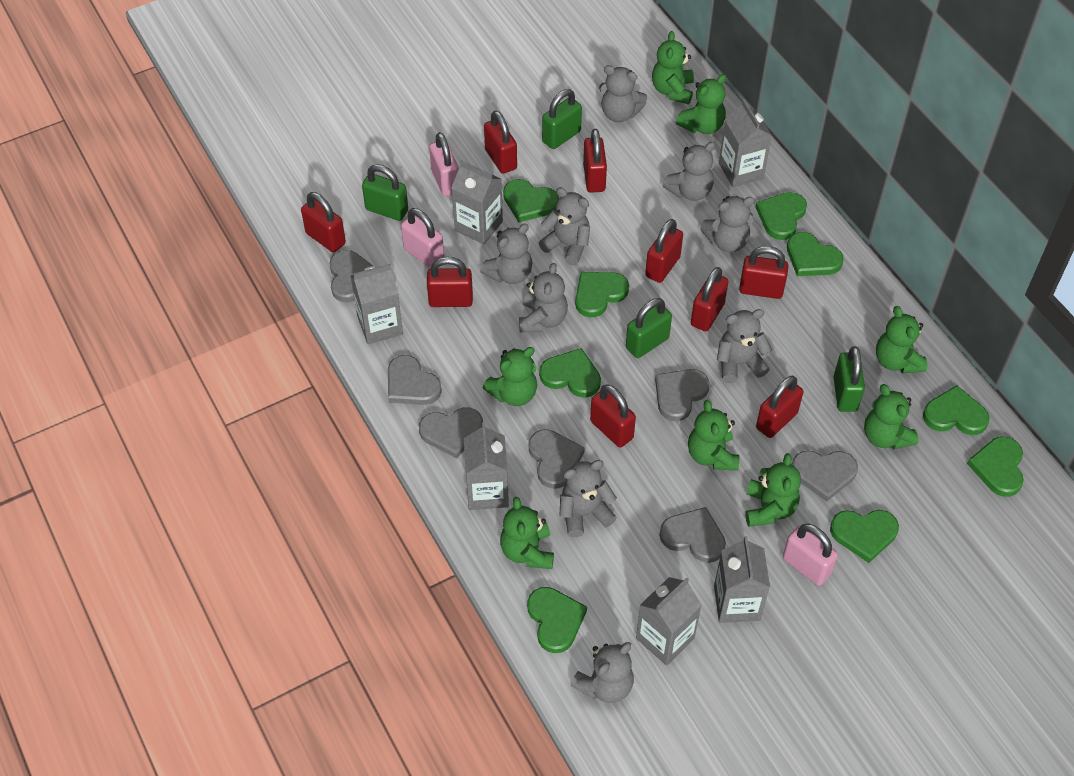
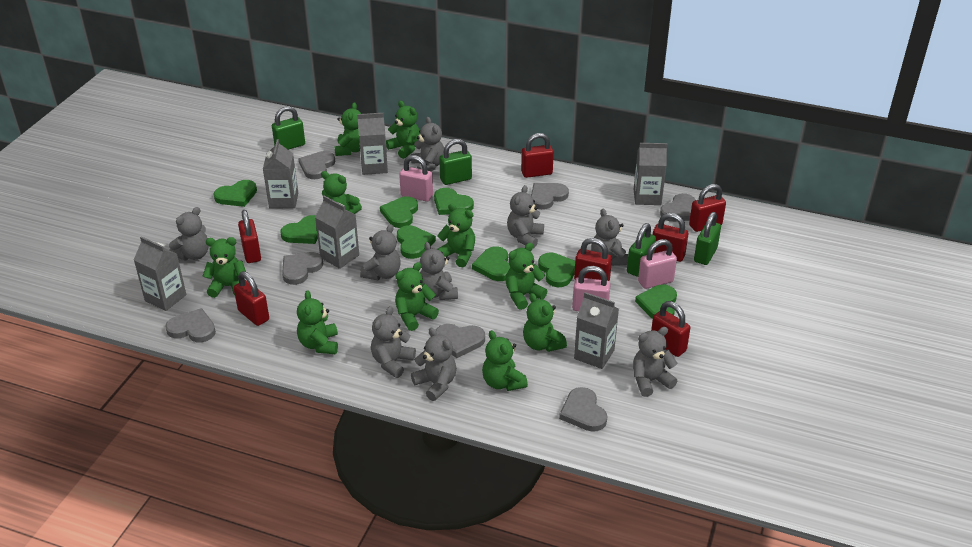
green heart: 9 -> 8
green teddy bear: 8 -> 10
red padlock: 9 -> 7

